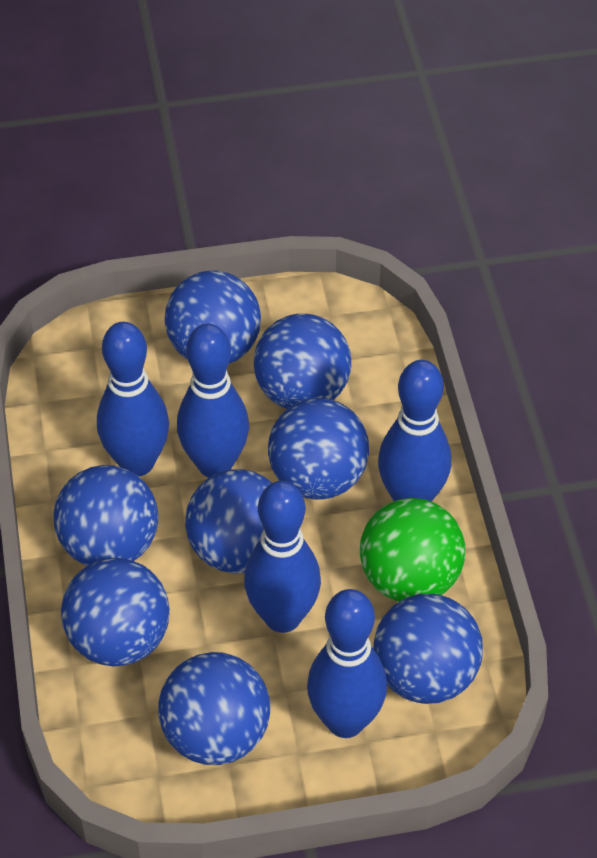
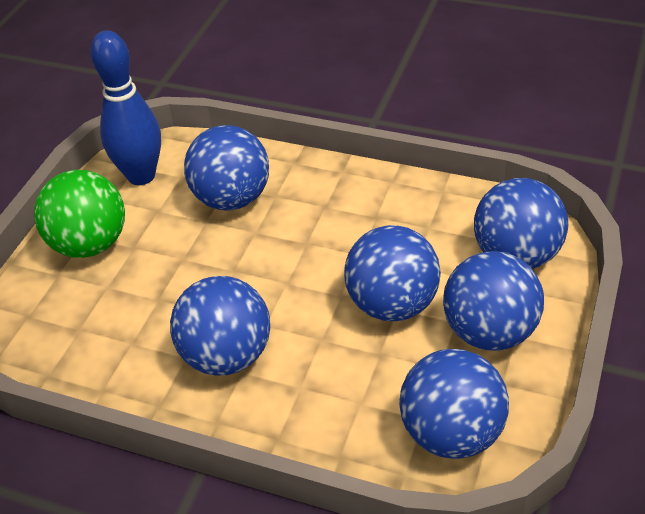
blue ball: 8 -> 6
blue bowling pin: 5 -> 1

